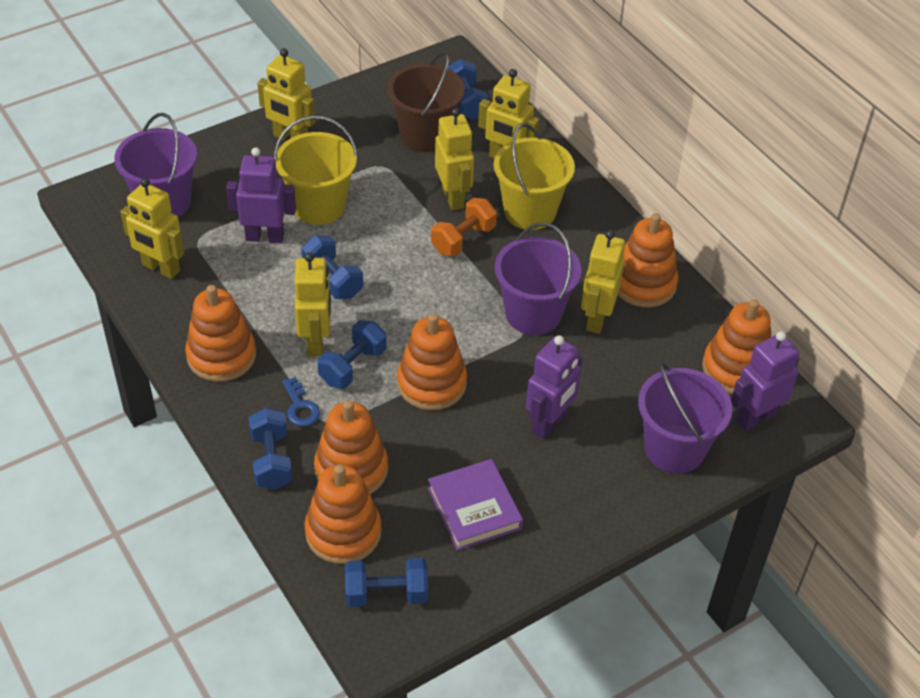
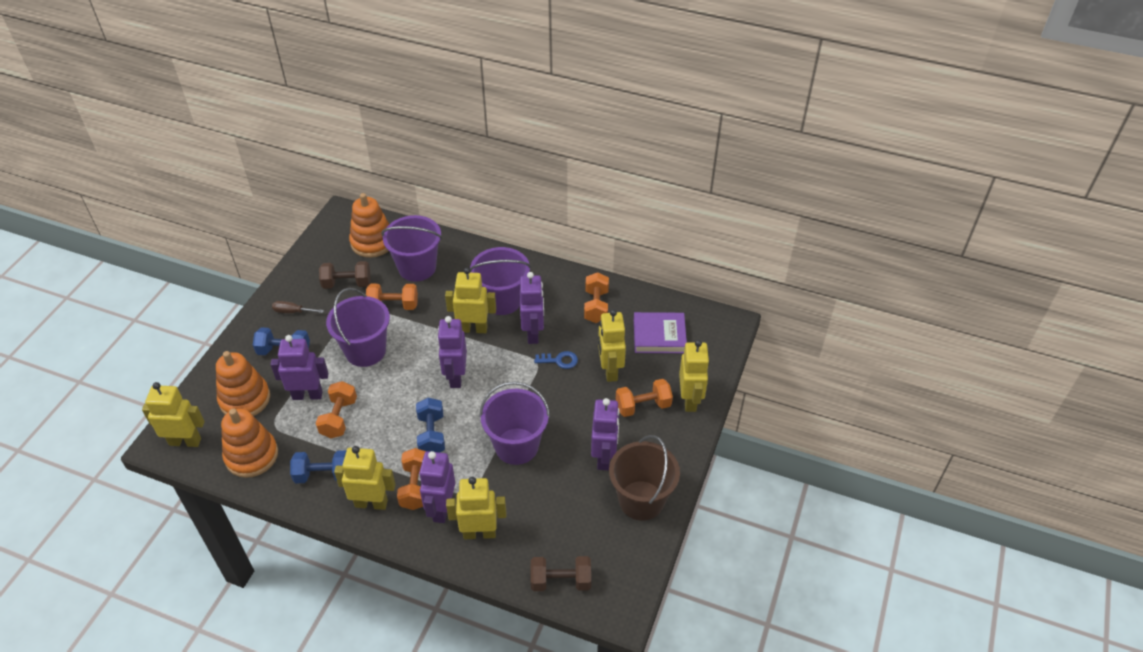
blue dumbbell: 5 -> 3
brown dumbbell: 0 -> 2
brown screwdriver: 0 -> 1
orange dumbbell: 1 -> 5
orange stacking toy: 6 -> 3
purple bucket: 3 -> 4
purple robot: 3 -> 5
yellow bucket: 2 -> 0

